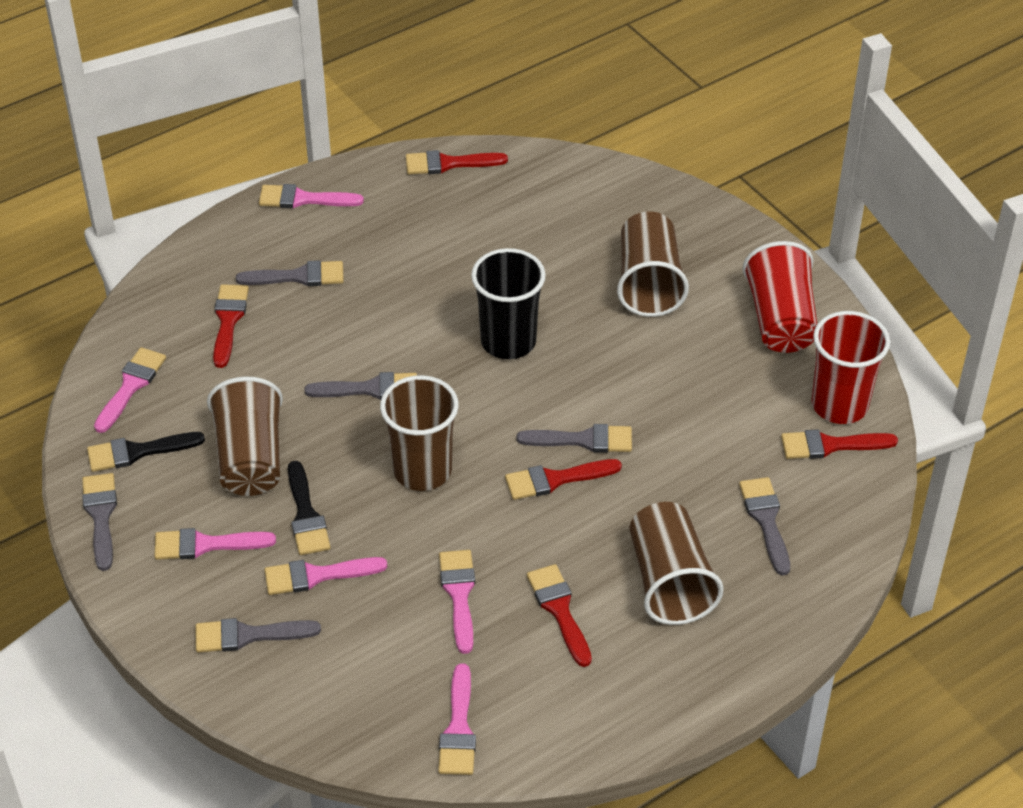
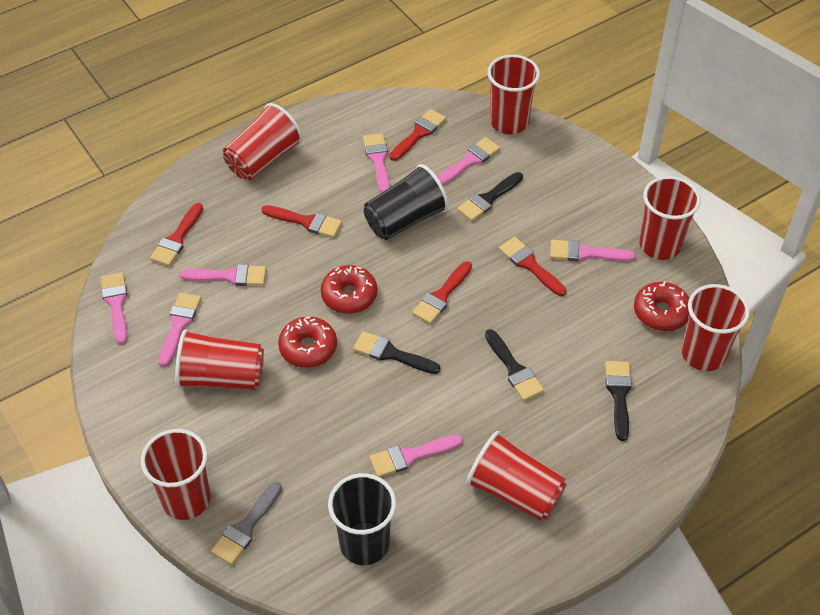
black brush: 2 -> 4
black cup: 1 -> 2
brown cup: 4 -> 0
grey brush: 6 -> 1
pink brush: 6 -> 7
red cup: 2 -> 7
red donut: 0 -> 3

